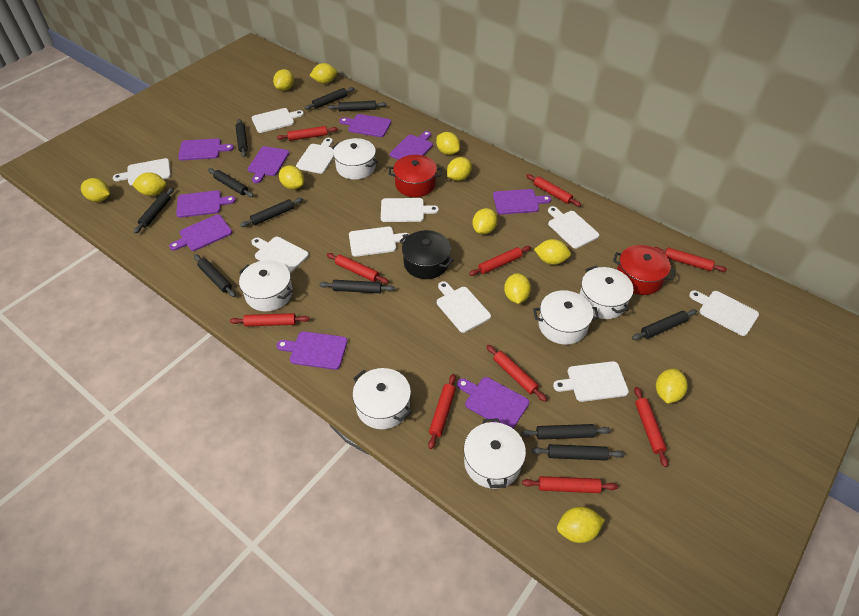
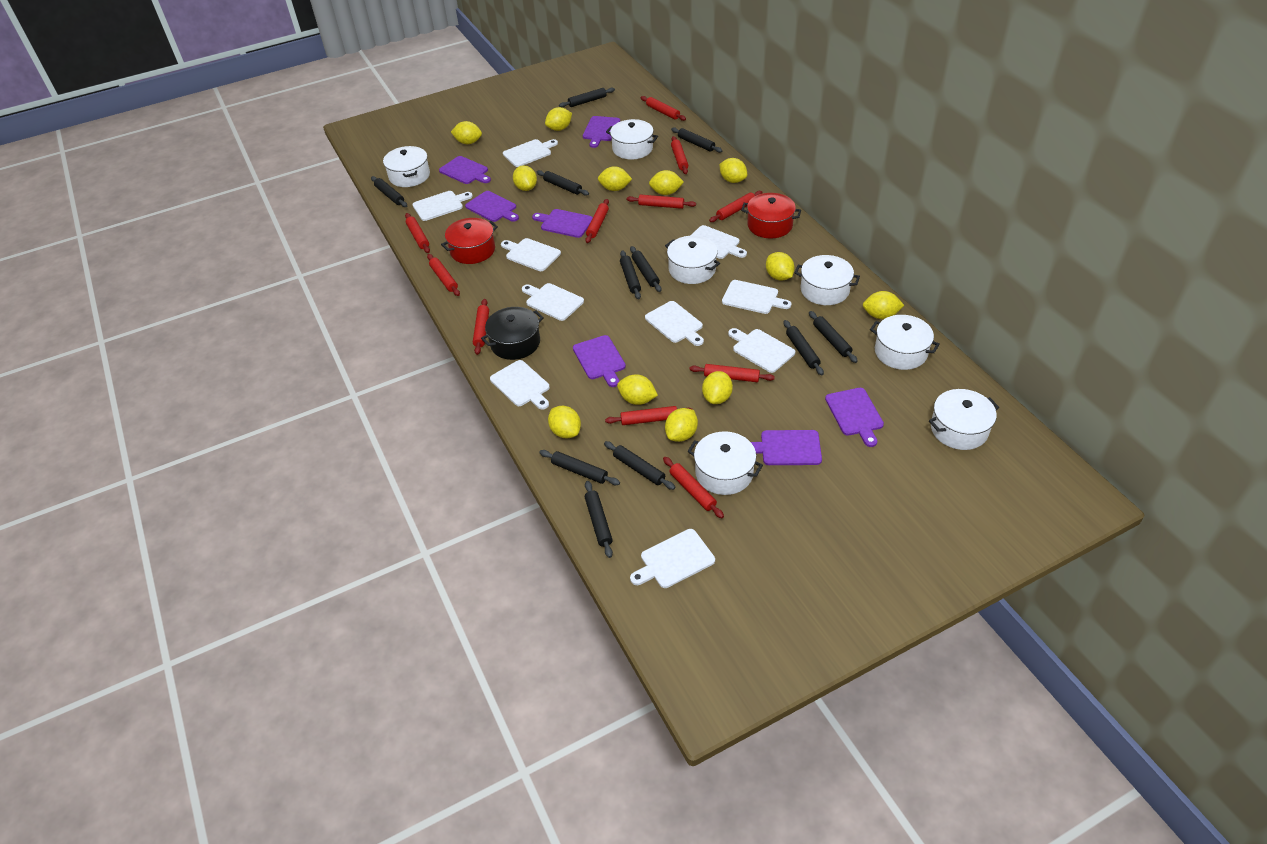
purple cutting board: 9 -> 7
red rolling pin: 10 -> 11
white pot: 6 -> 7

